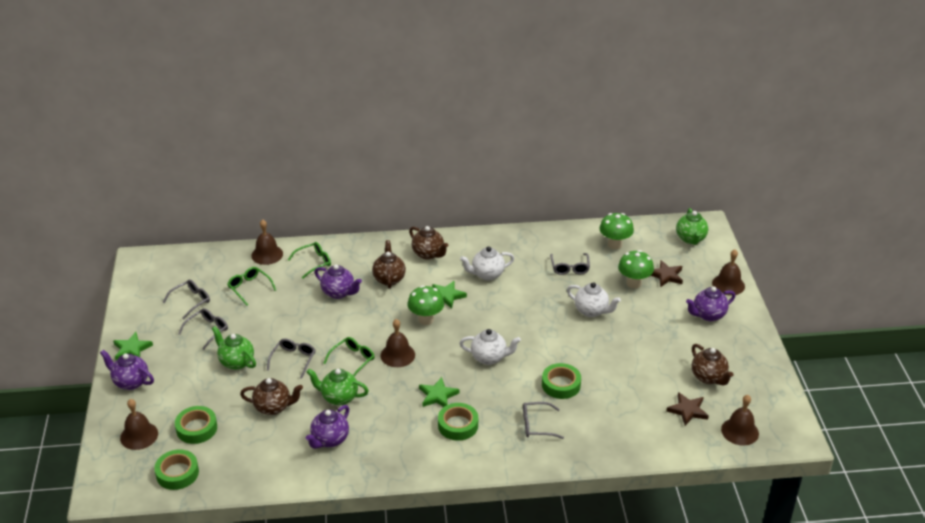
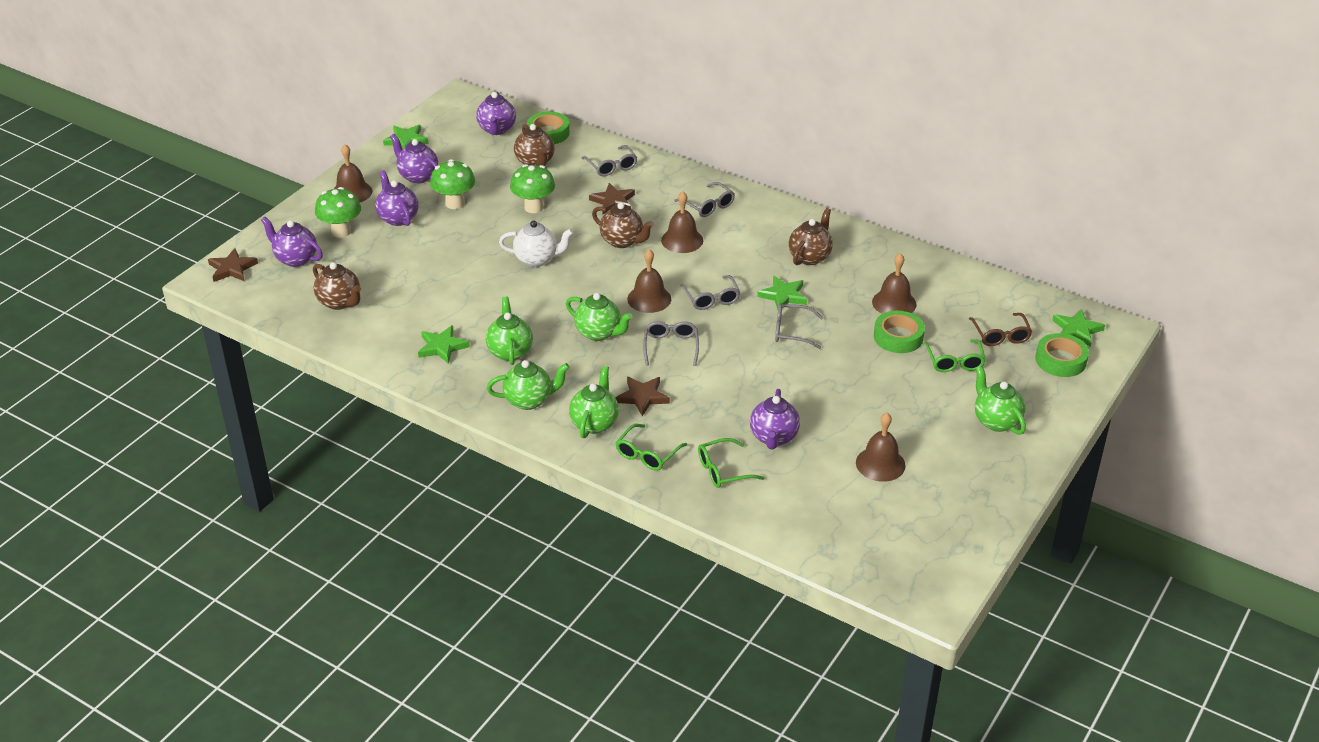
brown glasses: 0 -> 1
brown star: 2 -> 3
green star: 3 -> 4
green tape: 4 -> 3
green teapot: 3 -> 5
purple teapot: 4 -> 5
white teapot: 3 -> 1

